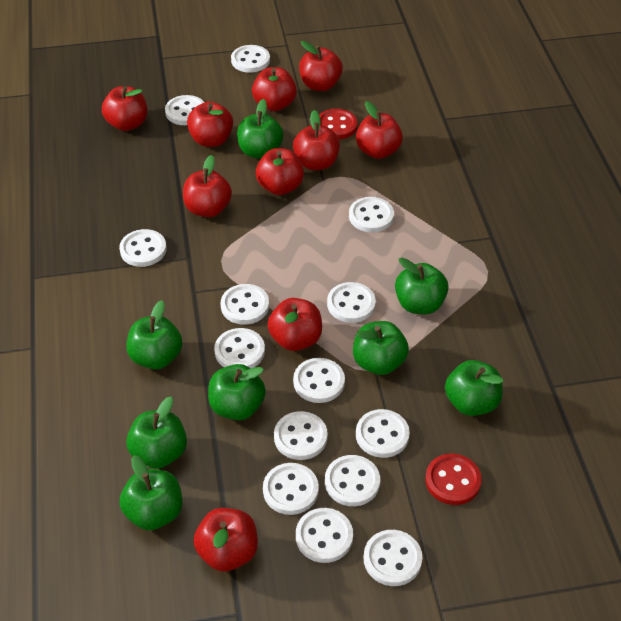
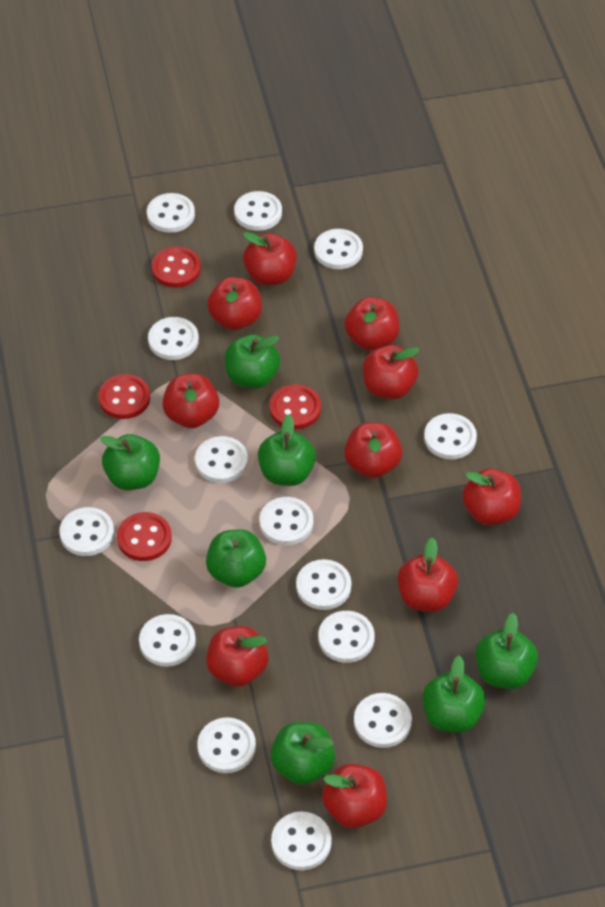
green apple: 8 -> 7
red button: 2 -> 4

